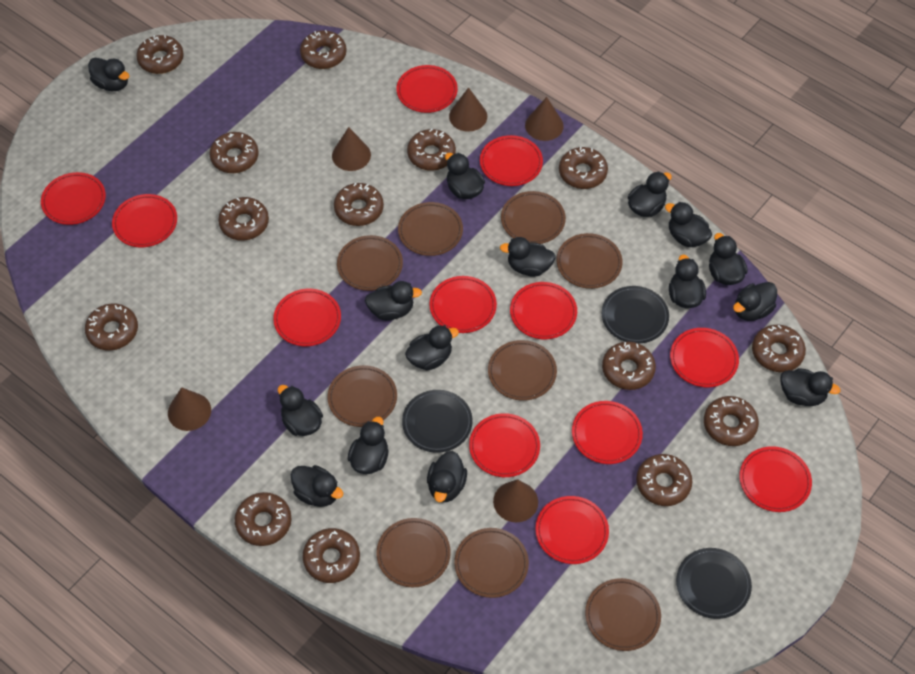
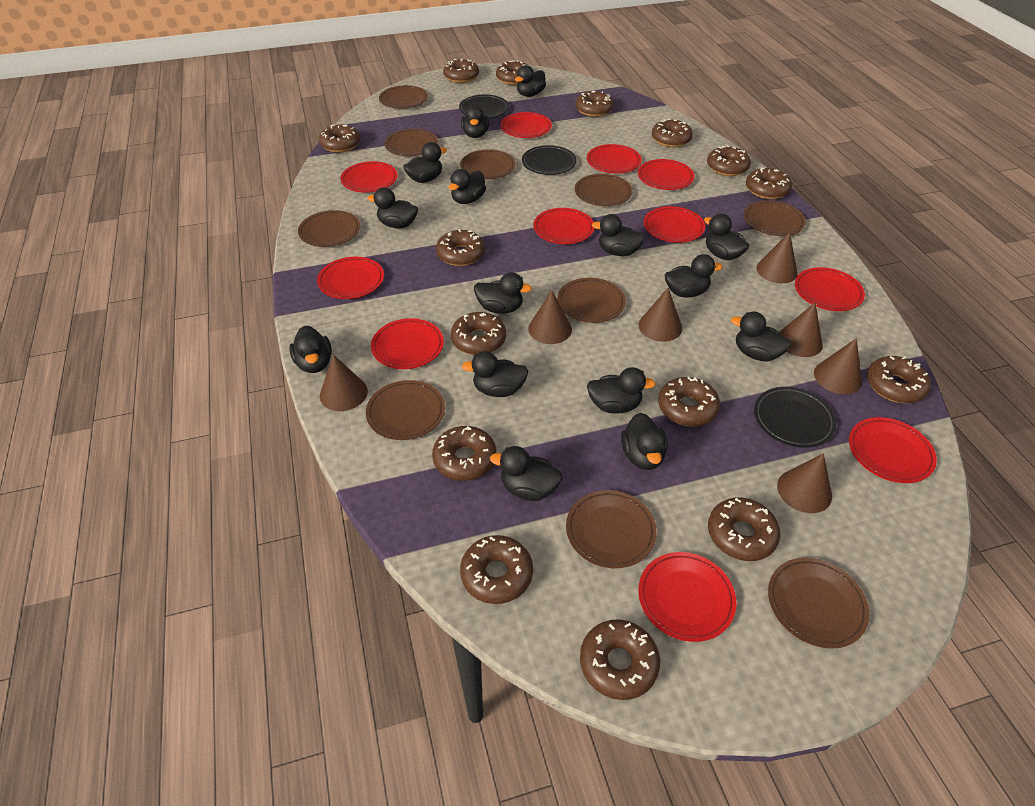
brown cone: 5 -> 7
brown donut: 14 -> 15
brown plate: 9 -> 10
red plate: 12 -> 11

